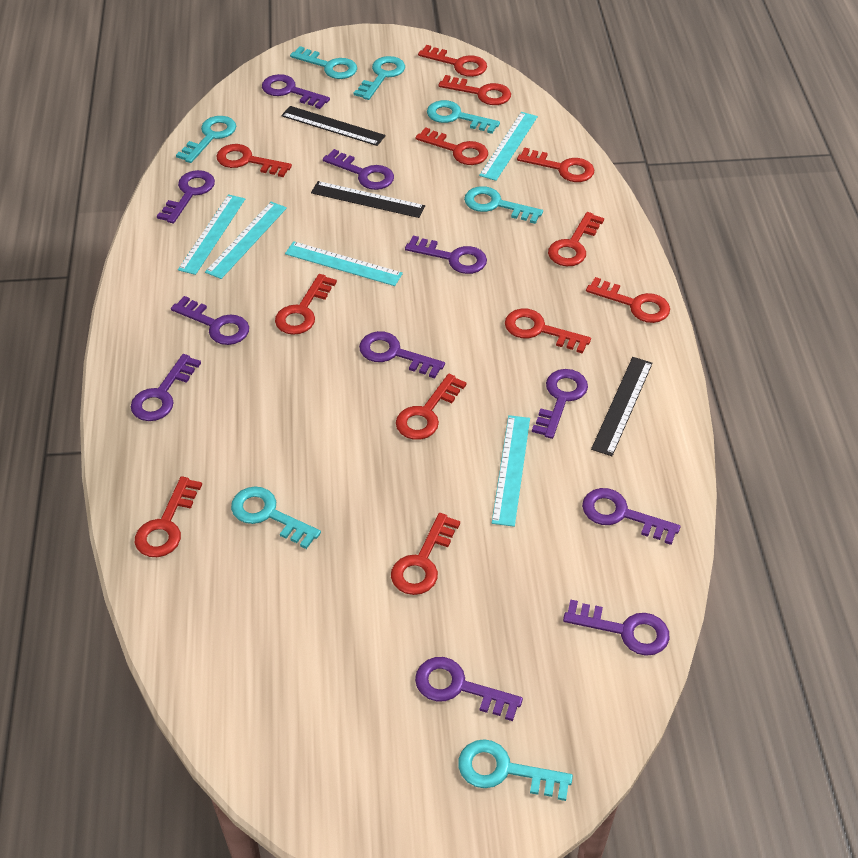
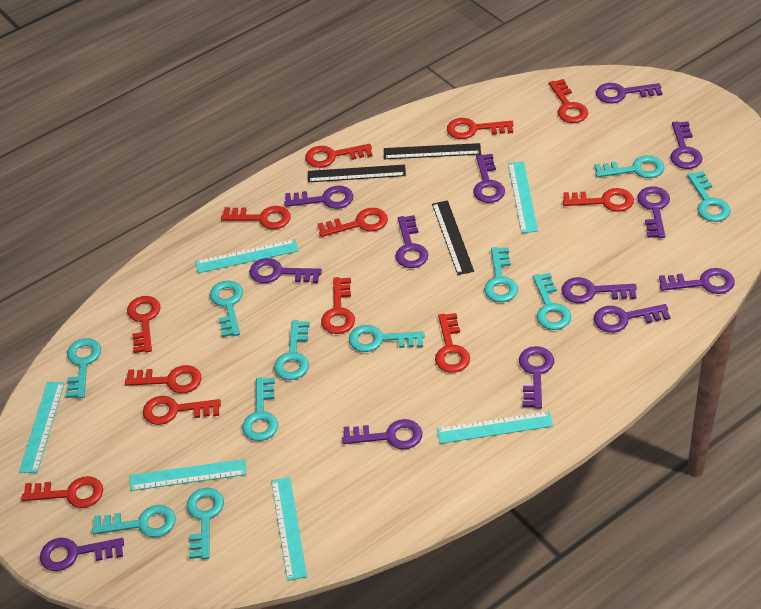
purple key: 11 -> 13
turquoise key: 7 -> 11
turquoise ruler: 5 -> 6

